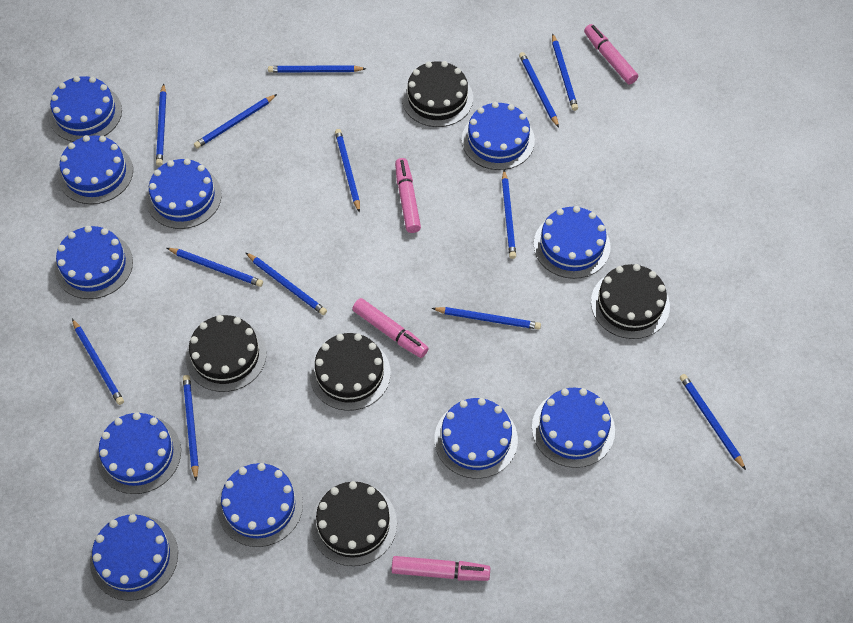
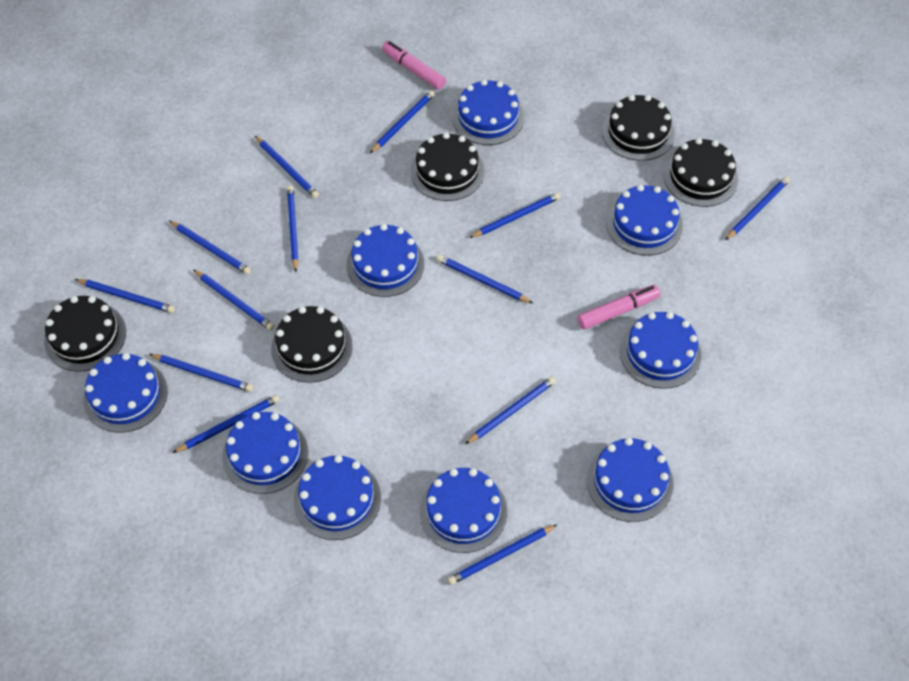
blue cake: 11 -> 9
pink marker: 4 -> 2

